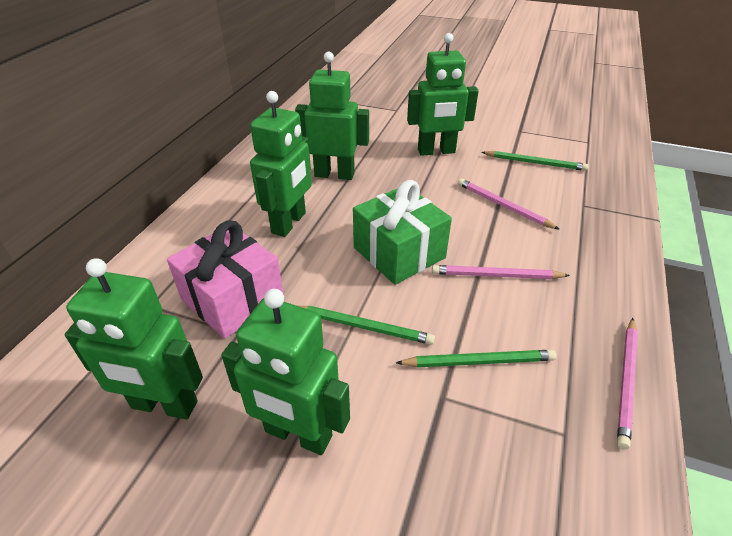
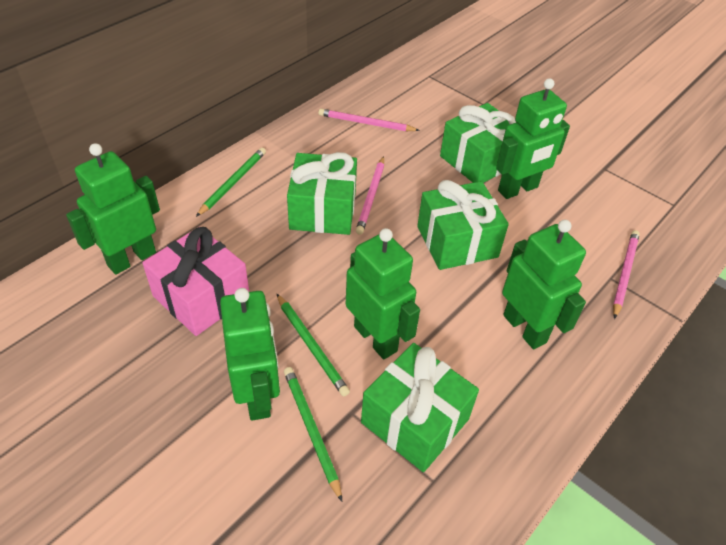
green gift: 1 -> 4

